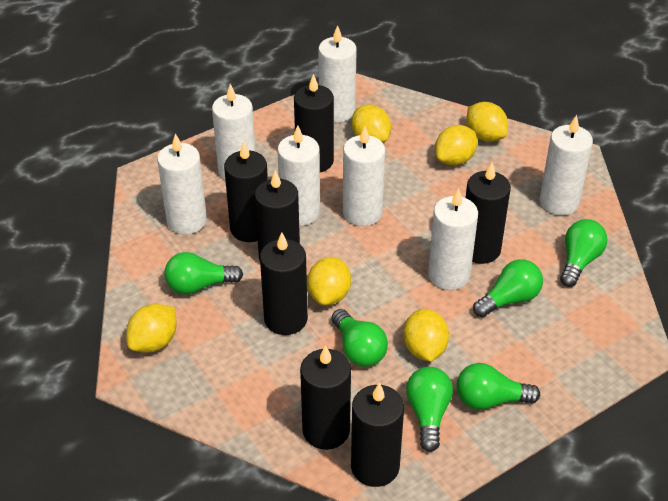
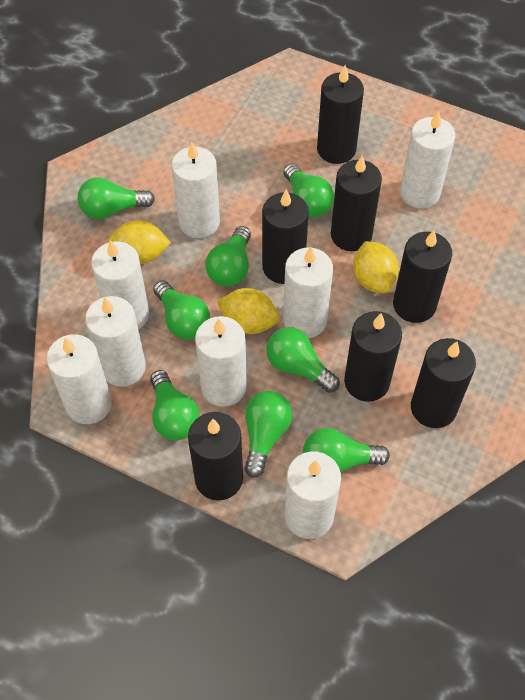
green light bulb: 6 -> 8
white candle: 7 -> 8
yellow lemon: 6 -> 3

